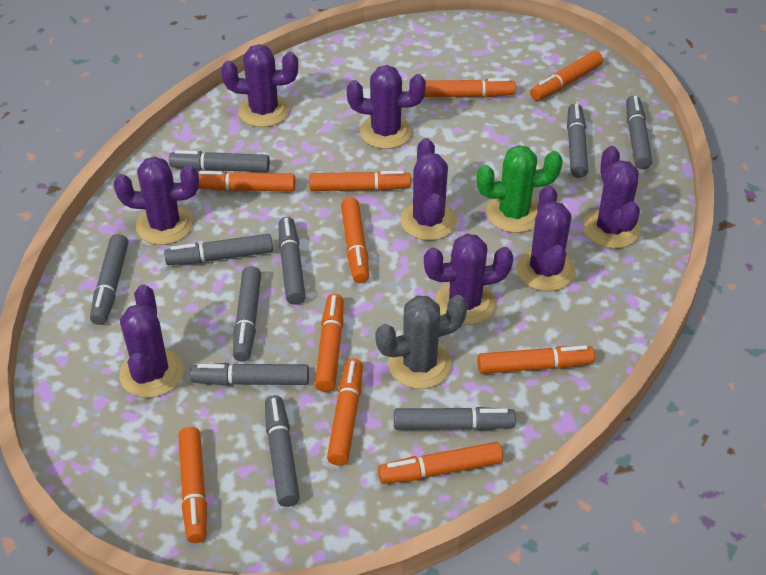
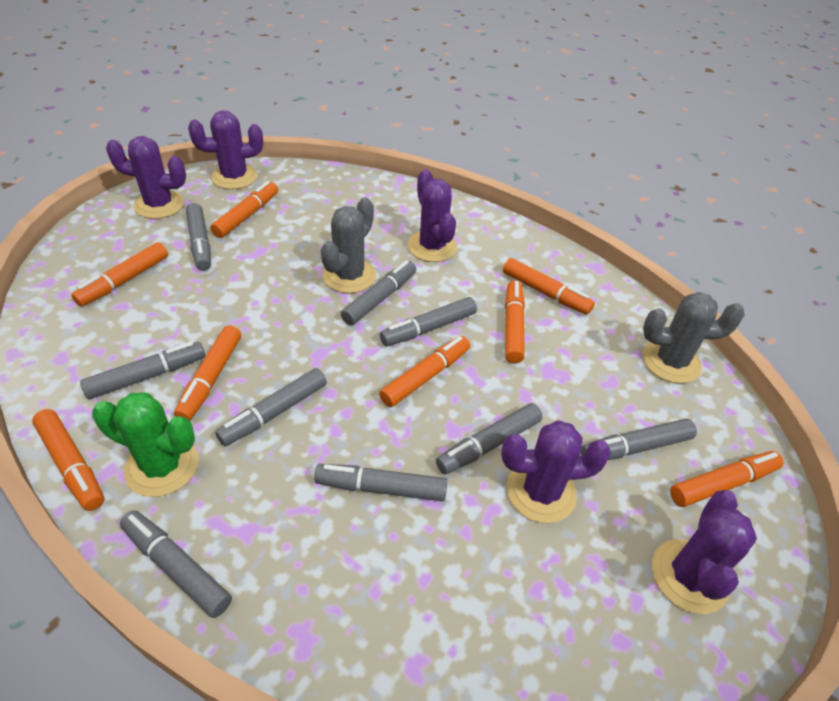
grey cactus: 1 -> 2
grey marker: 10 -> 9
orange marker: 10 -> 8
purple cactus: 8 -> 5

